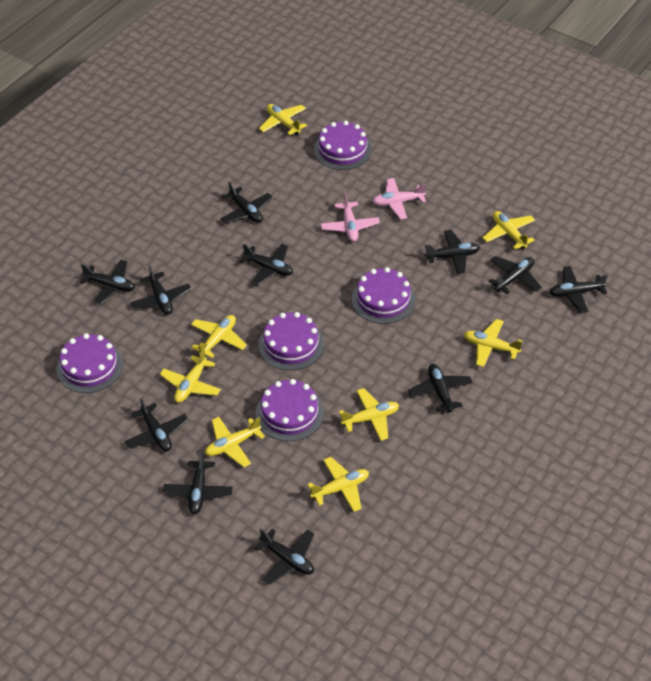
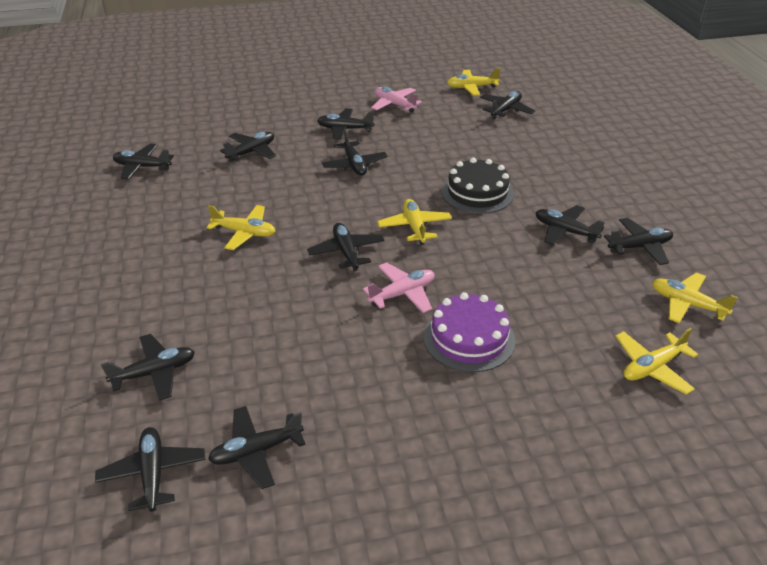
black cake: 0 -> 1
purple cake: 5 -> 1
yellow plane: 8 -> 5

